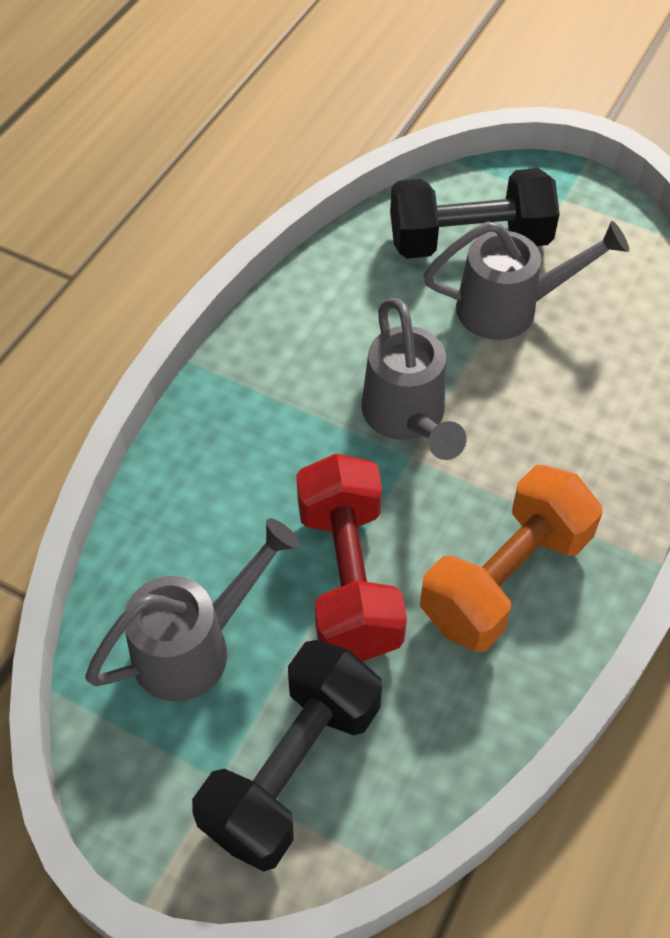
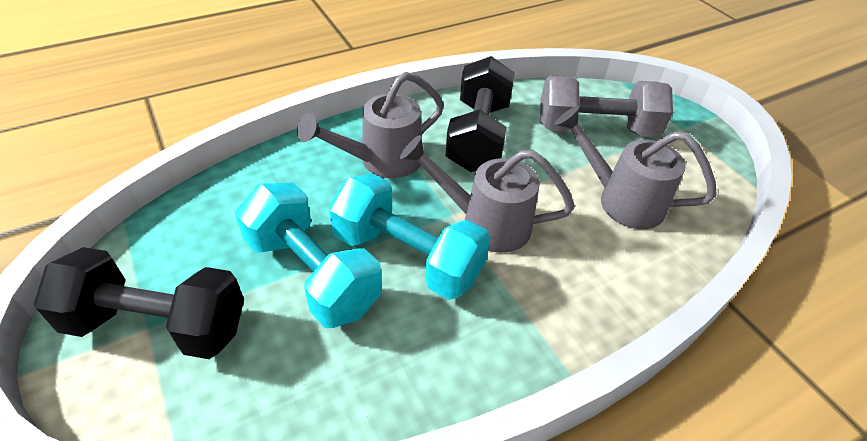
grey dumbbell: 0 -> 1
orange dumbbell: 1 -> 0
red dumbbell: 1 -> 0
turquoise dumbbell: 0 -> 2

